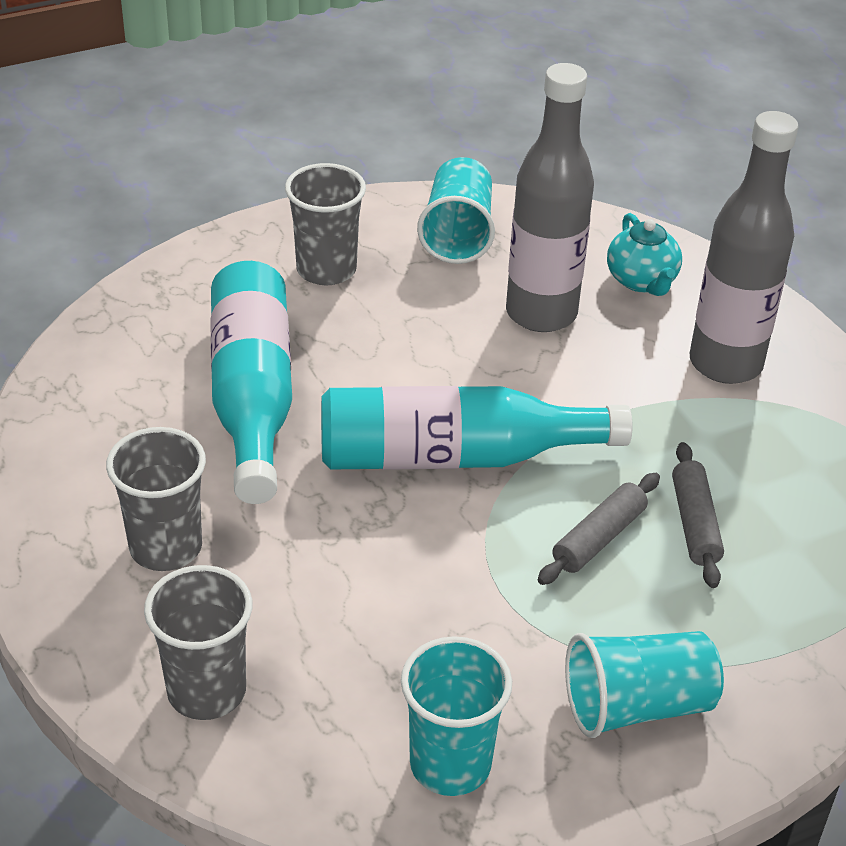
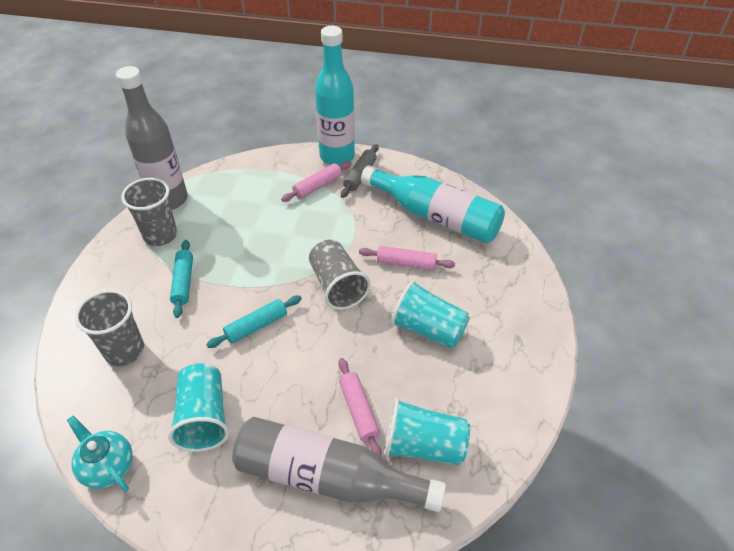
grey rolling pin: 2 -> 1
pink rolling pin: 0 -> 3
turquoise rolling pin: 0 -> 2

